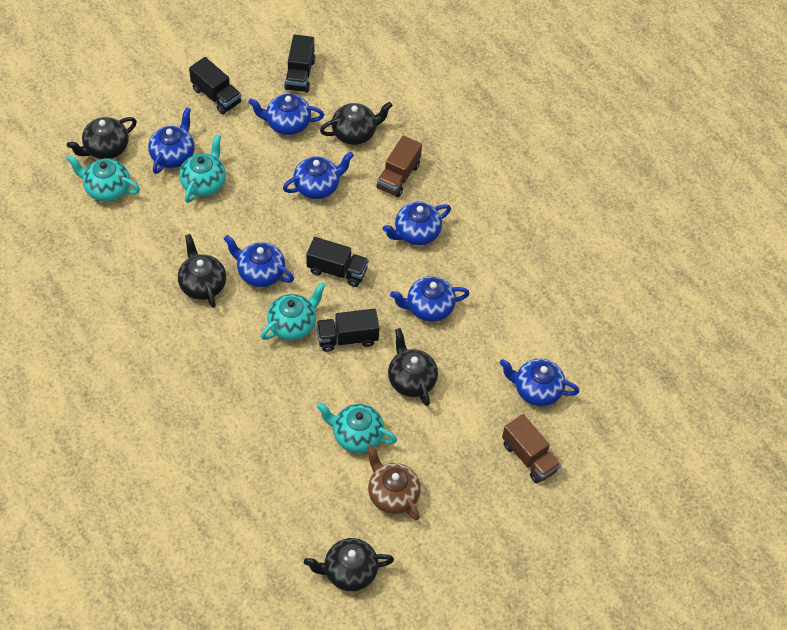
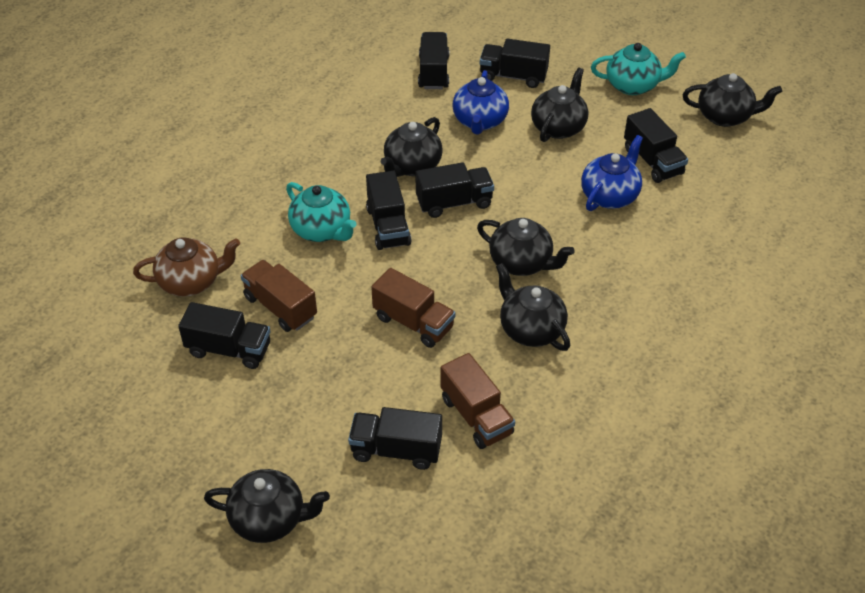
black teapot: 5 -> 6
black truck: 4 -> 7
blue teapot: 7 -> 2
brown truck: 2 -> 3
turquoise teapot: 4 -> 2

